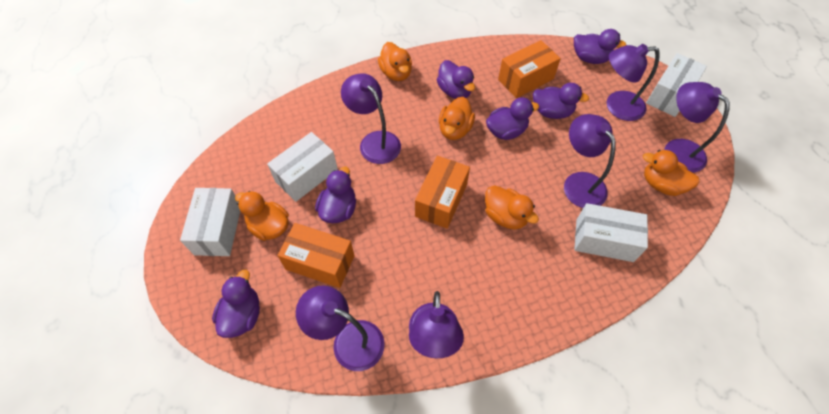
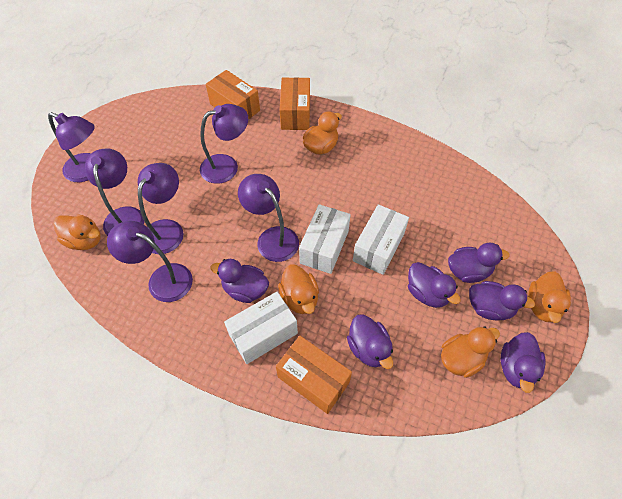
white box: 4 -> 3

